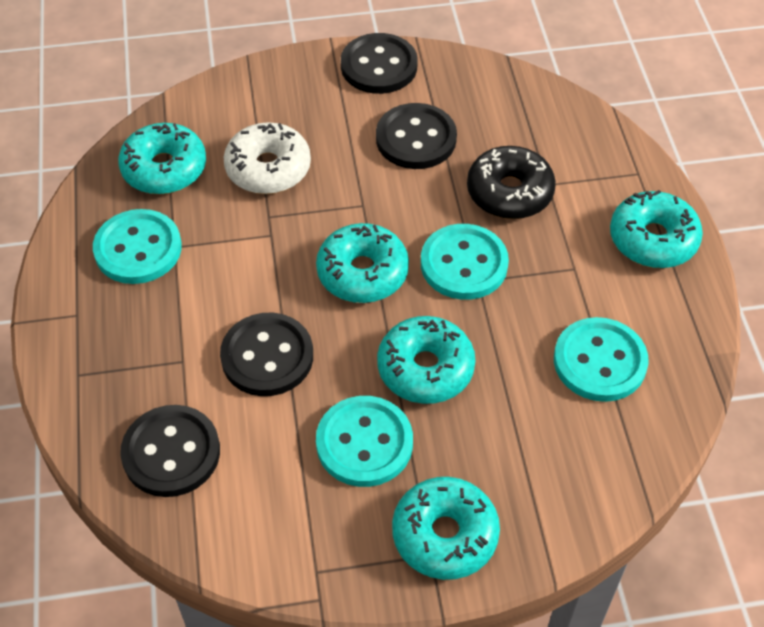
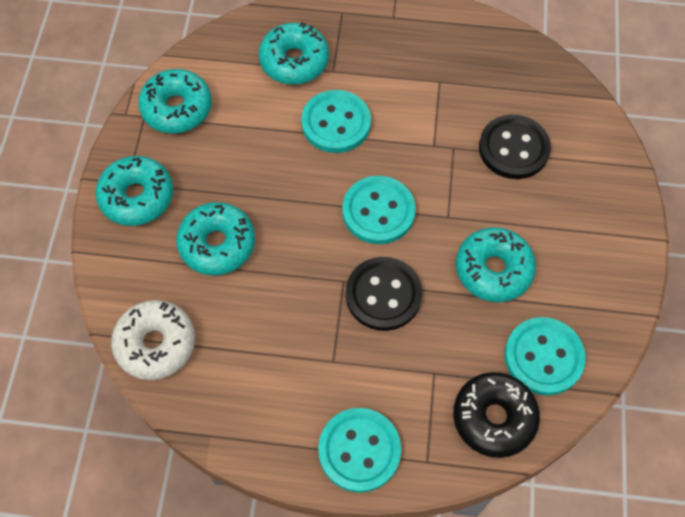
black button: 4 -> 2

